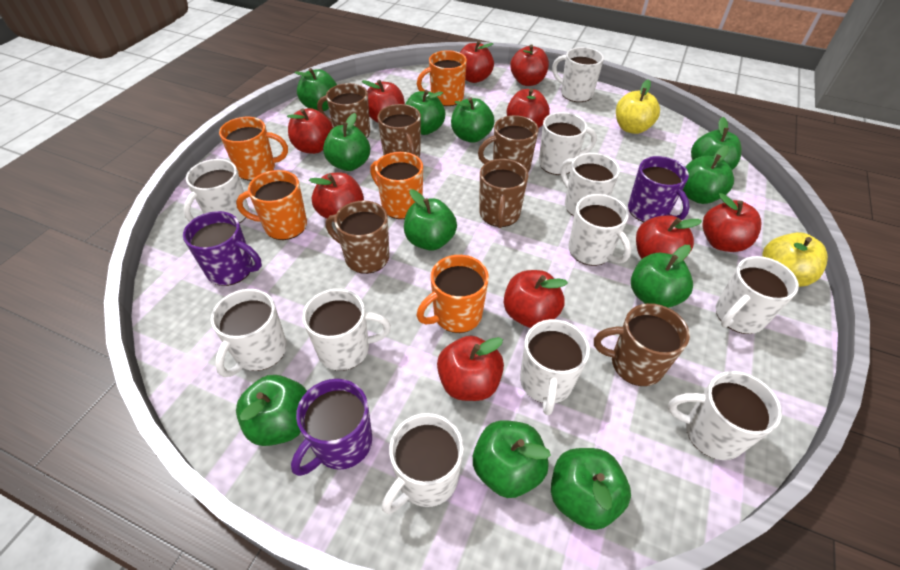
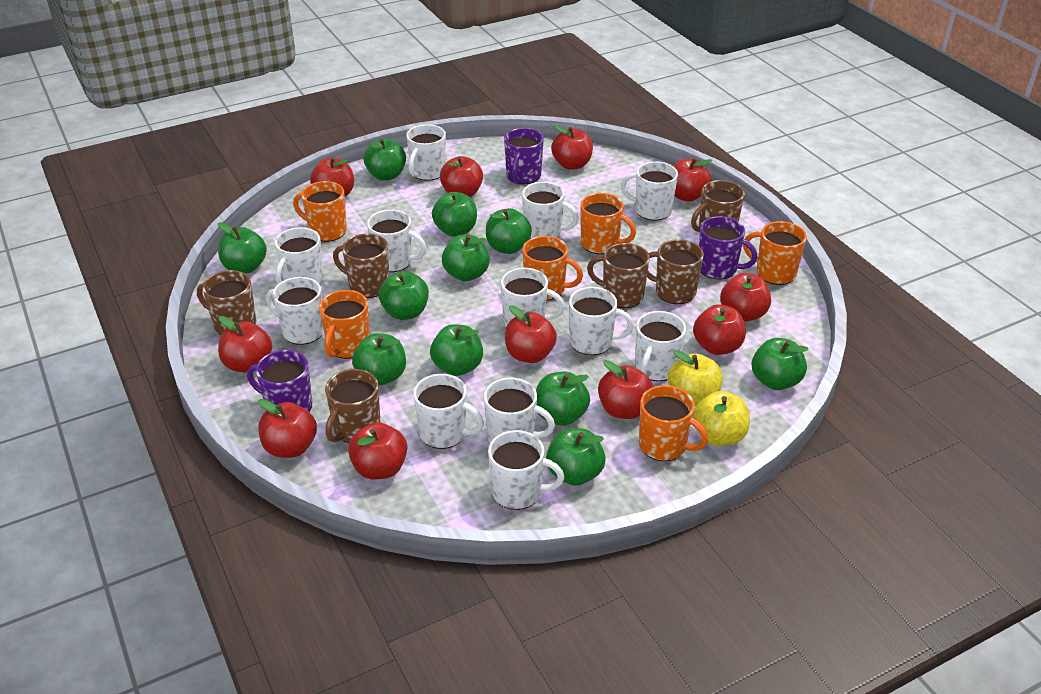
orange mug: 5 -> 6
red apple: 10 -> 11
white mug: 11 -> 12

